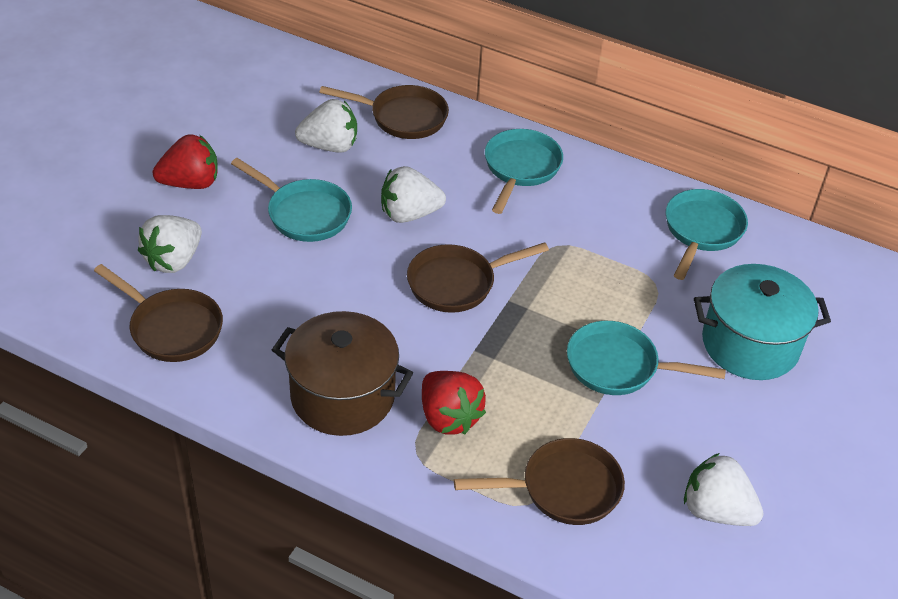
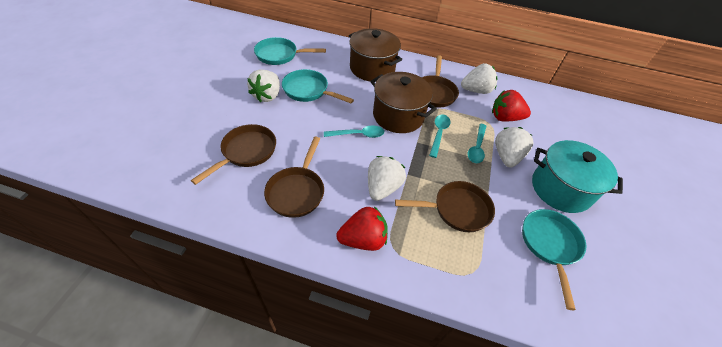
brown pot: 1 -> 2
turquoise pan: 4 -> 3
turquoise spoon: 0 -> 3

